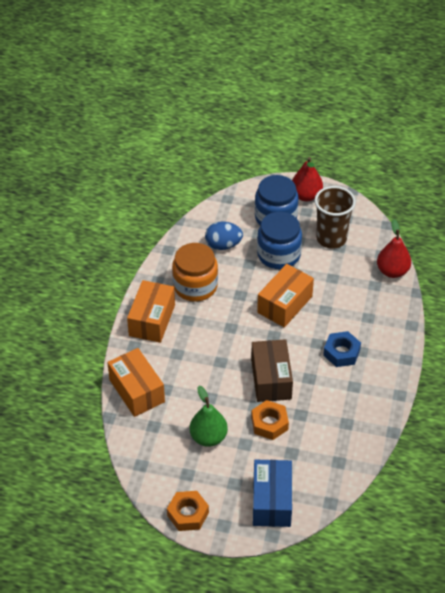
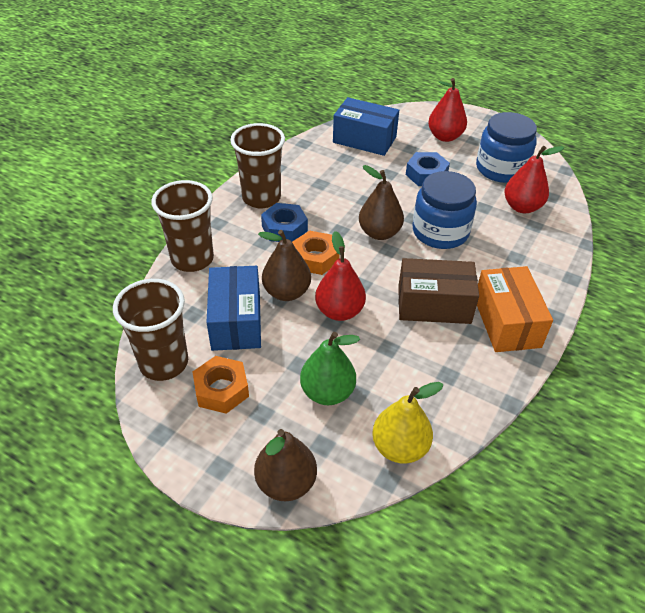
blue box: 1 -> 2
blue egg: 1 -> 0
blue nut: 1 -> 2
brown cup: 1 -> 3
brown pear: 0 -> 3
orange box: 3 -> 1
orange jar: 1 -> 0
red pear: 2 -> 3
yellow pear: 0 -> 1

